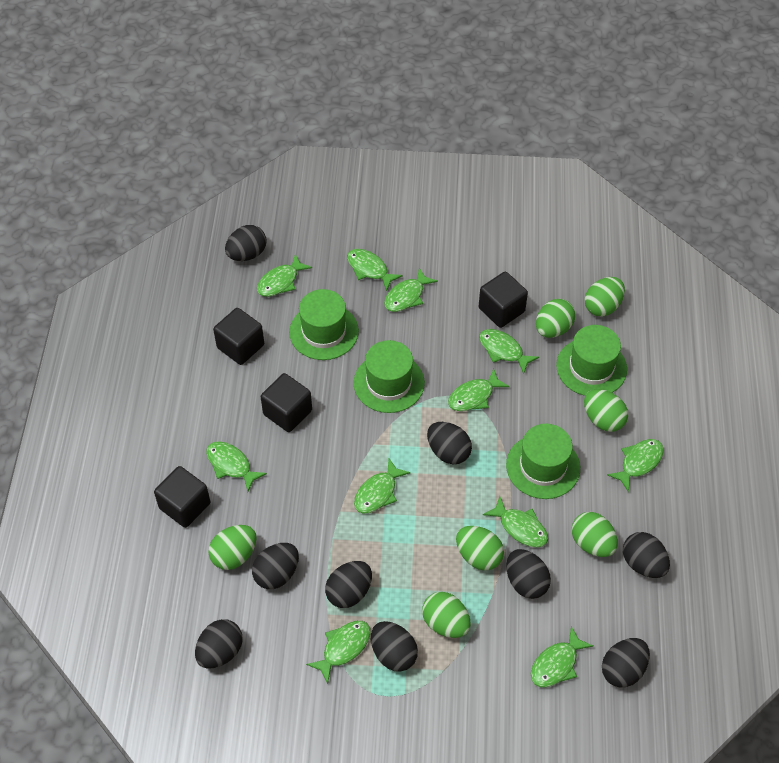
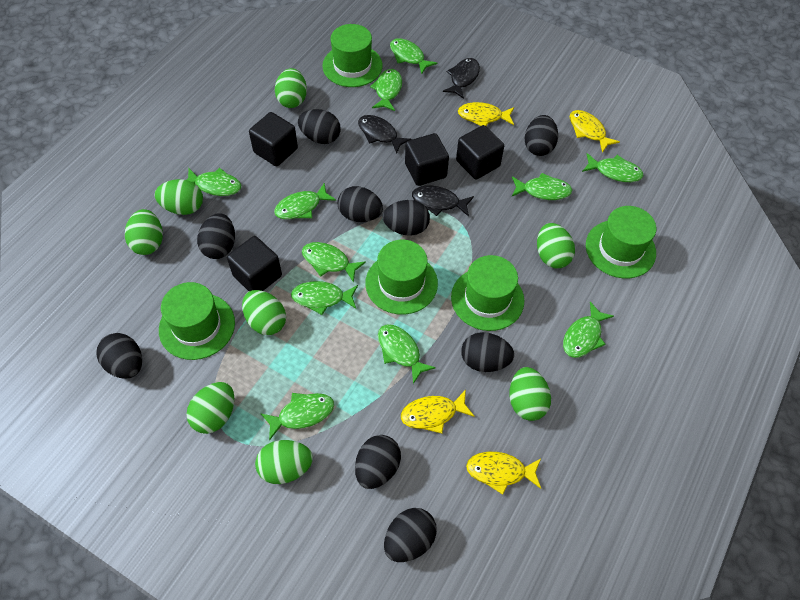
black fish: 0 -> 3
green egg: 7 -> 8
green hat: 4 -> 5
yellow fish: 0 -> 4

